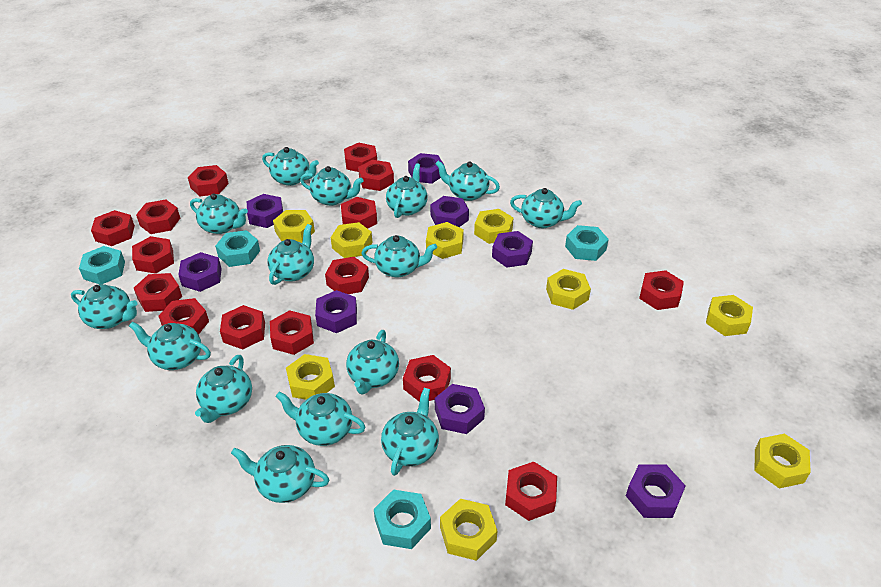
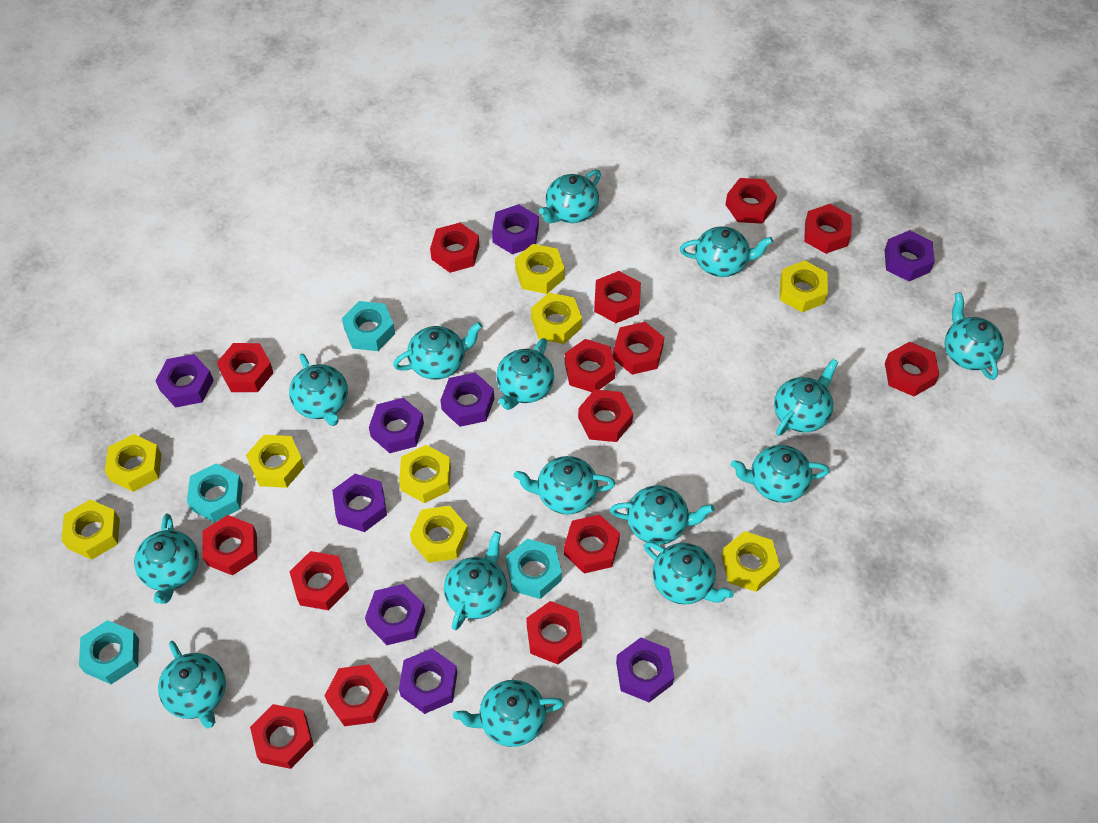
purple nut: 8 -> 9

